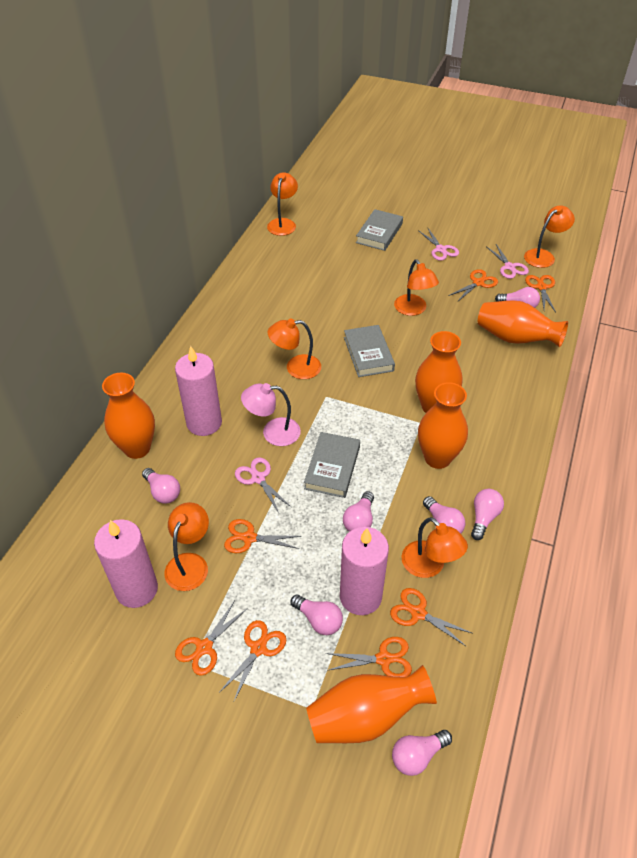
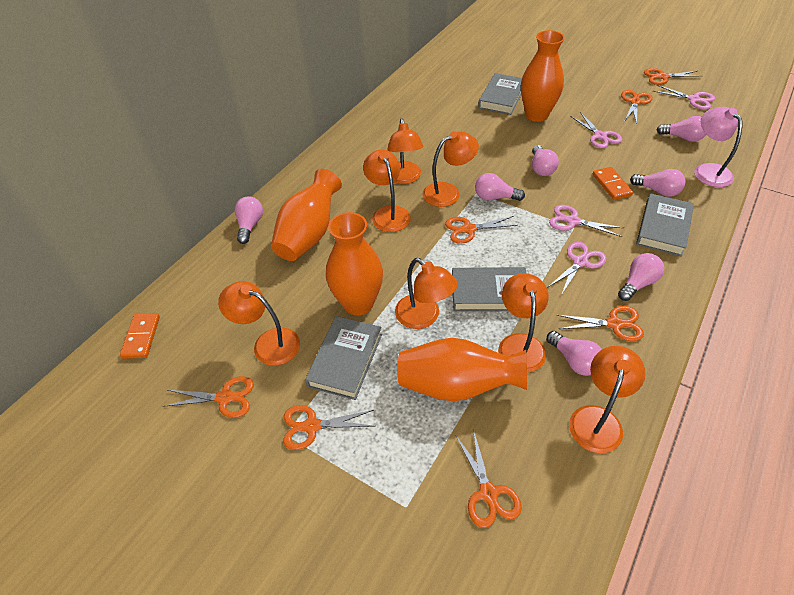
grey book: 3 -> 4
orange domino: 0 -> 2
orange lamp: 6 -> 7
orange vase: 5 -> 4
pink candle: 3 -> 0
pink scissors: 3 -> 4

